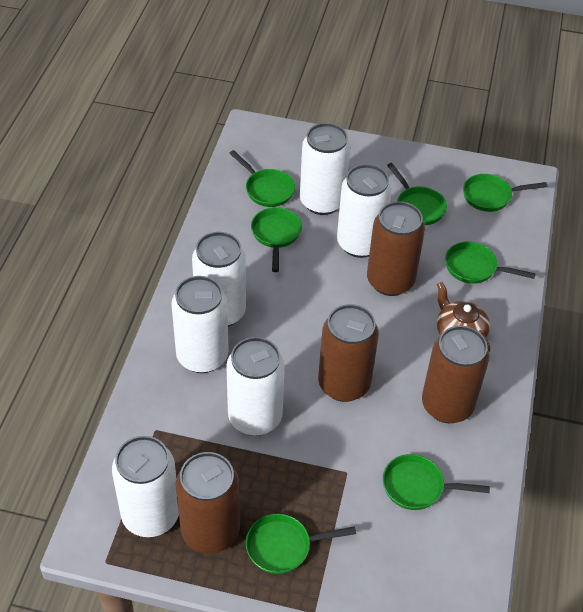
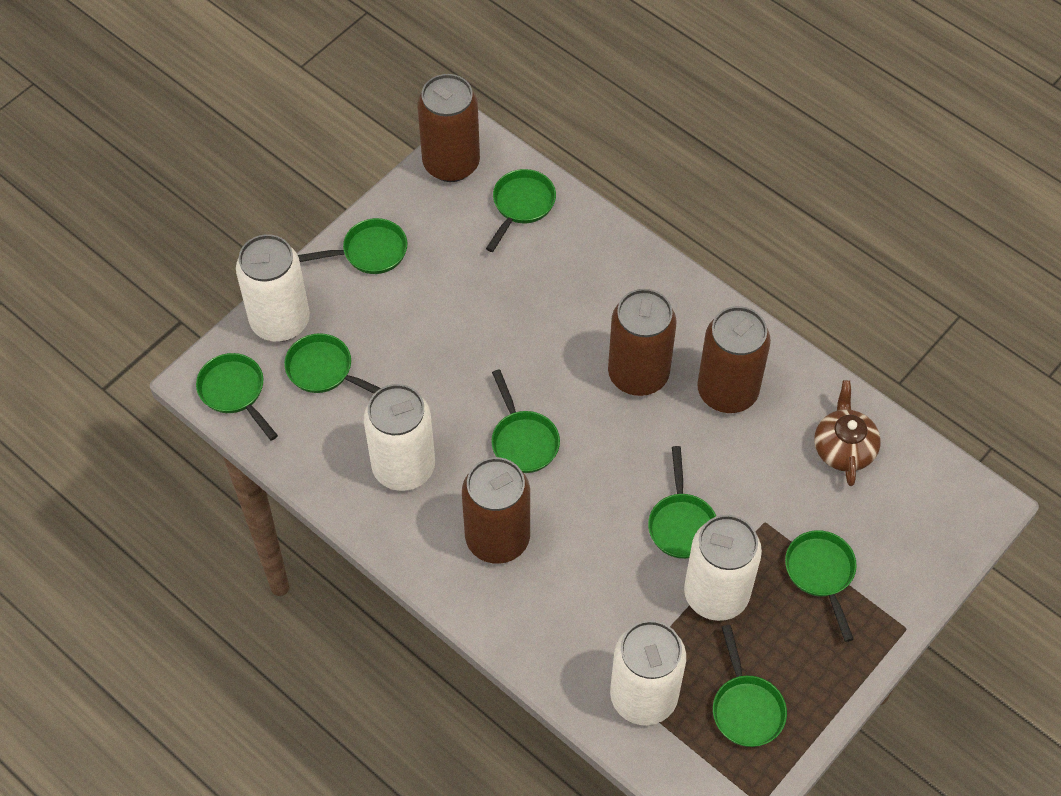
green pan: 7 -> 8
white can: 6 -> 4

